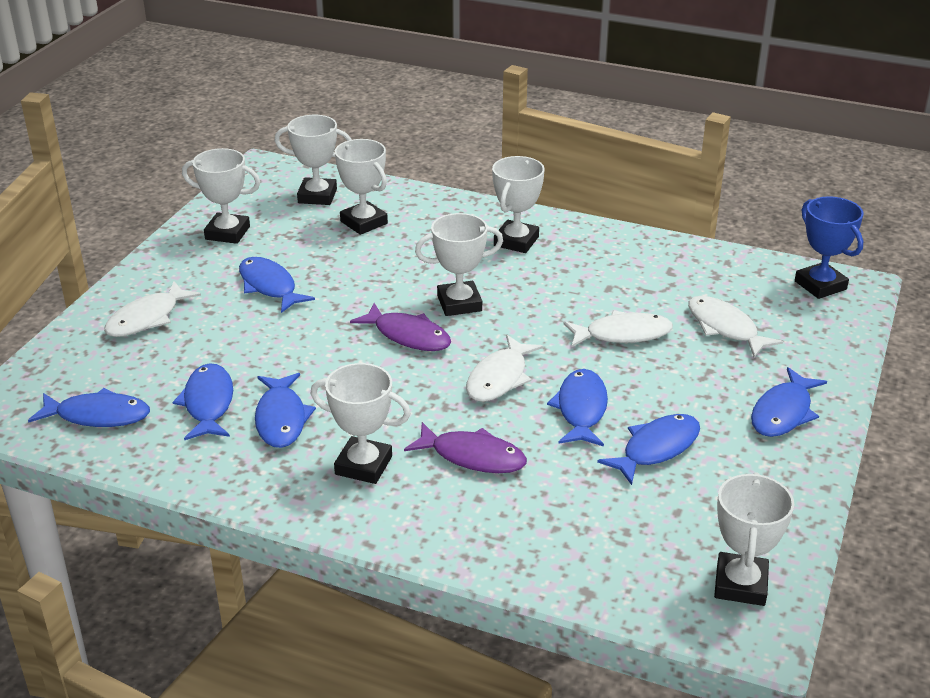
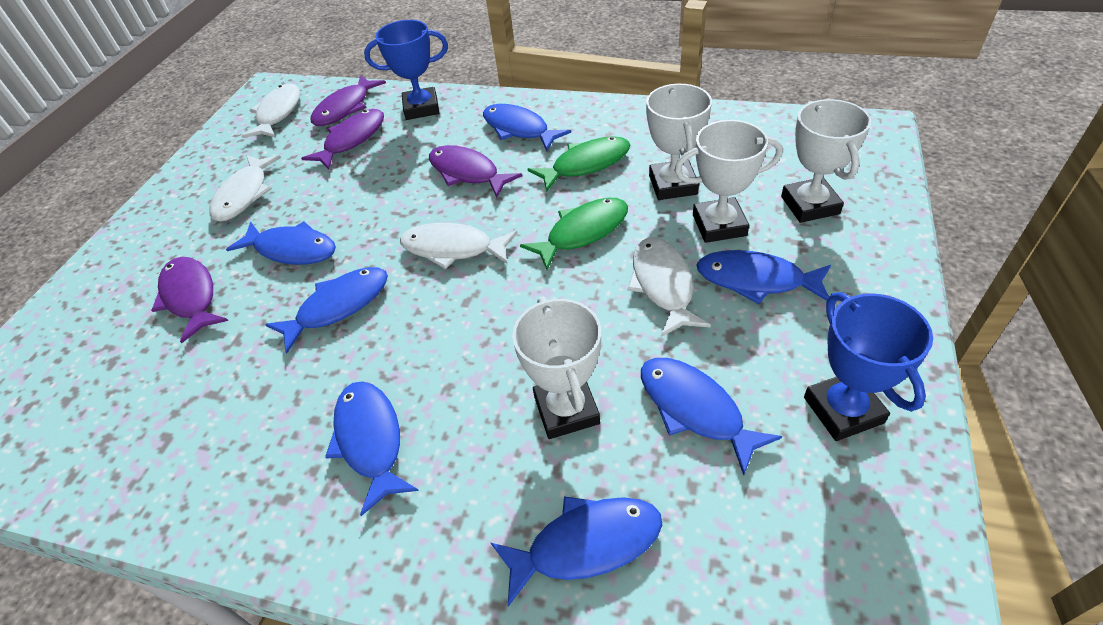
blue trophy: 1 -> 2
green fish: 0 -> 2
purple fish: 2 -> 4
white trophy: 7 -> 4

